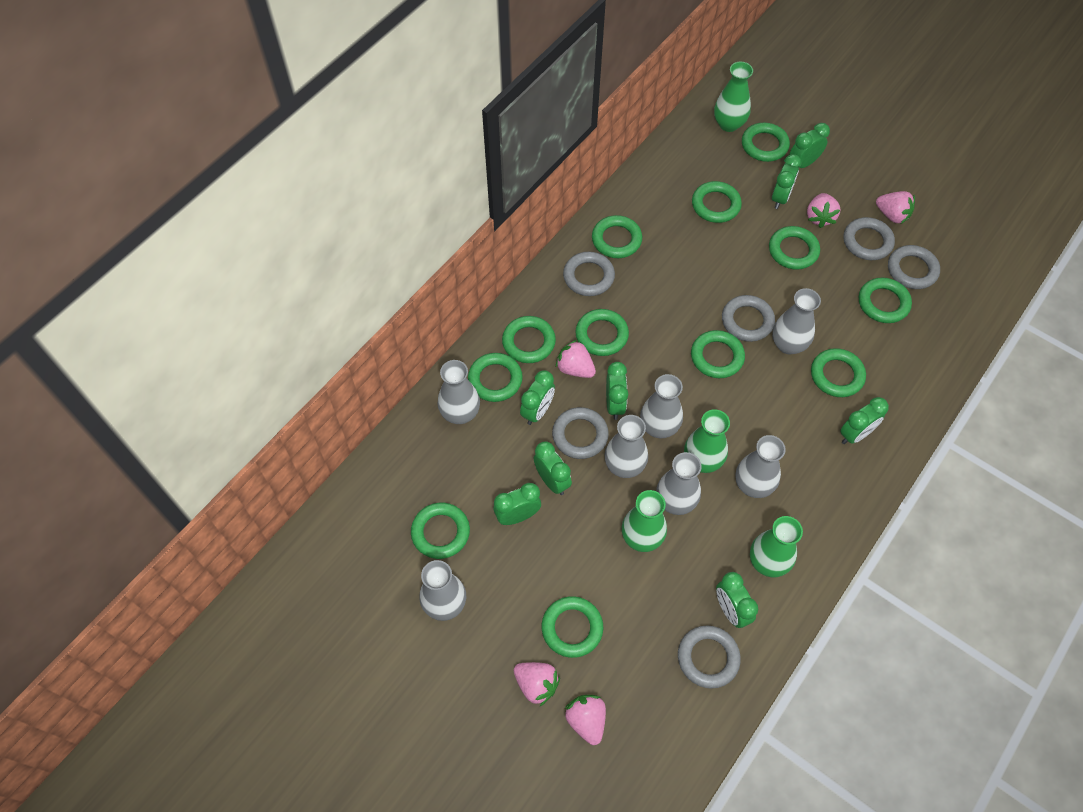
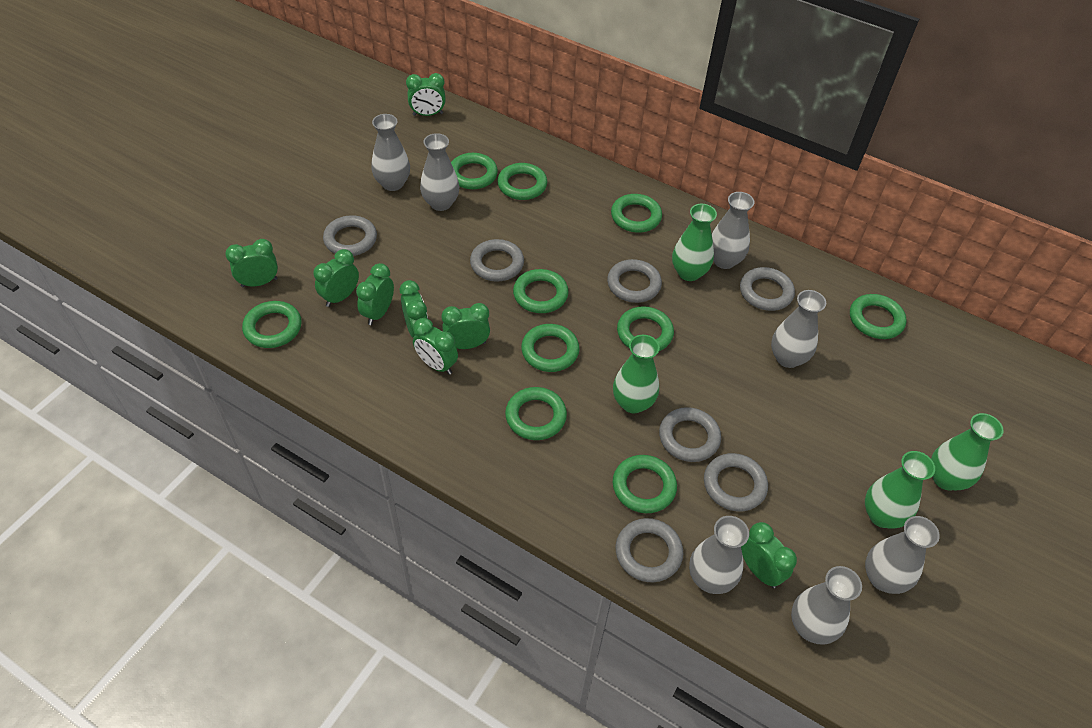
green ring: 12 -> 10
grey ring: 6 -> 7
pink strawberry: 5 -> 0

